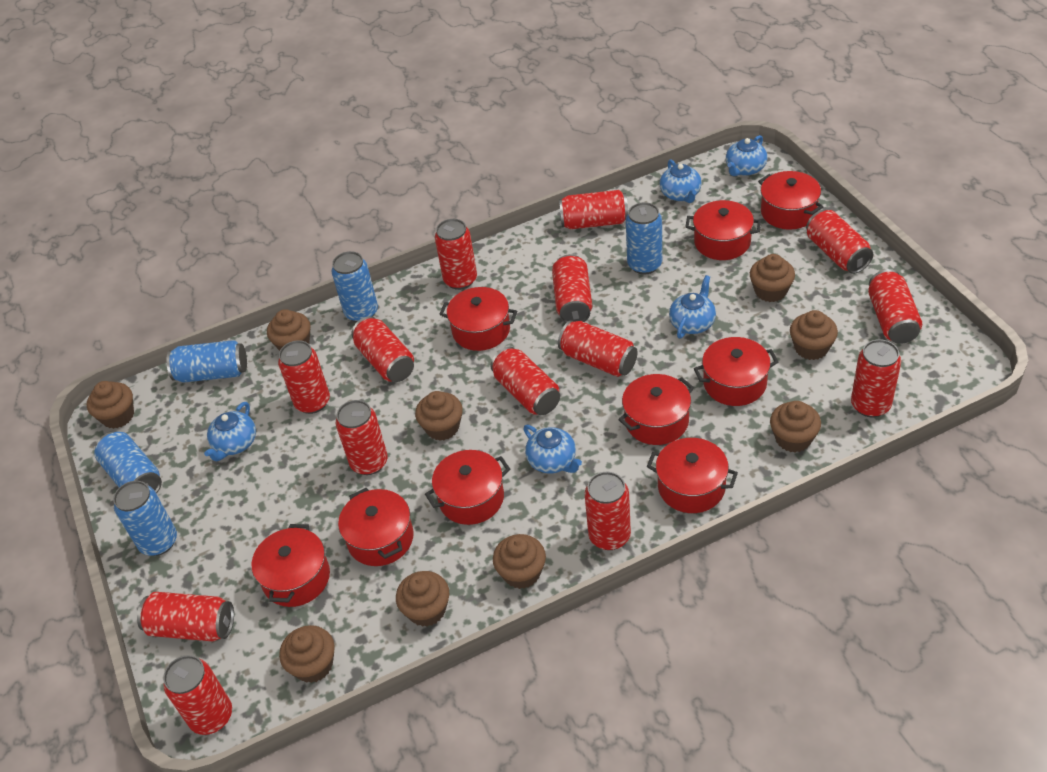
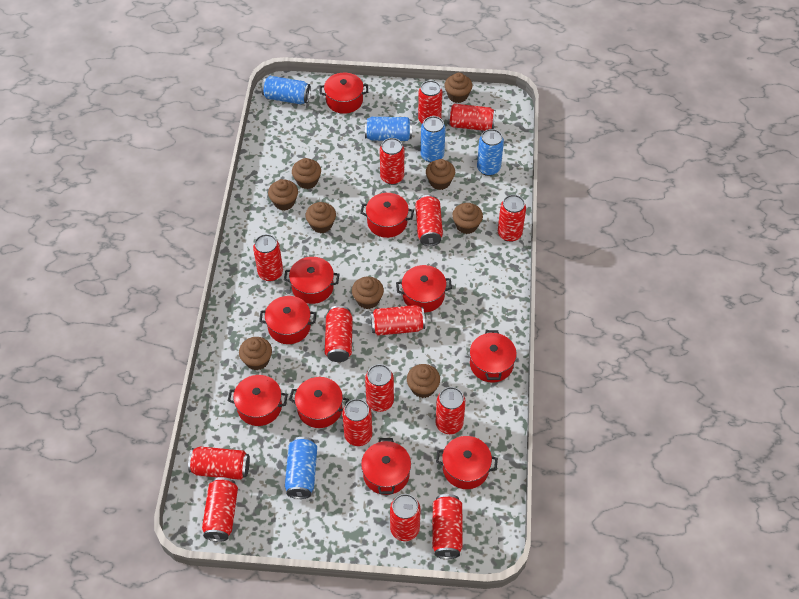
blue teapot: 5 -> 0
red can: 14 -> 15
red pot: 9 -> 10

